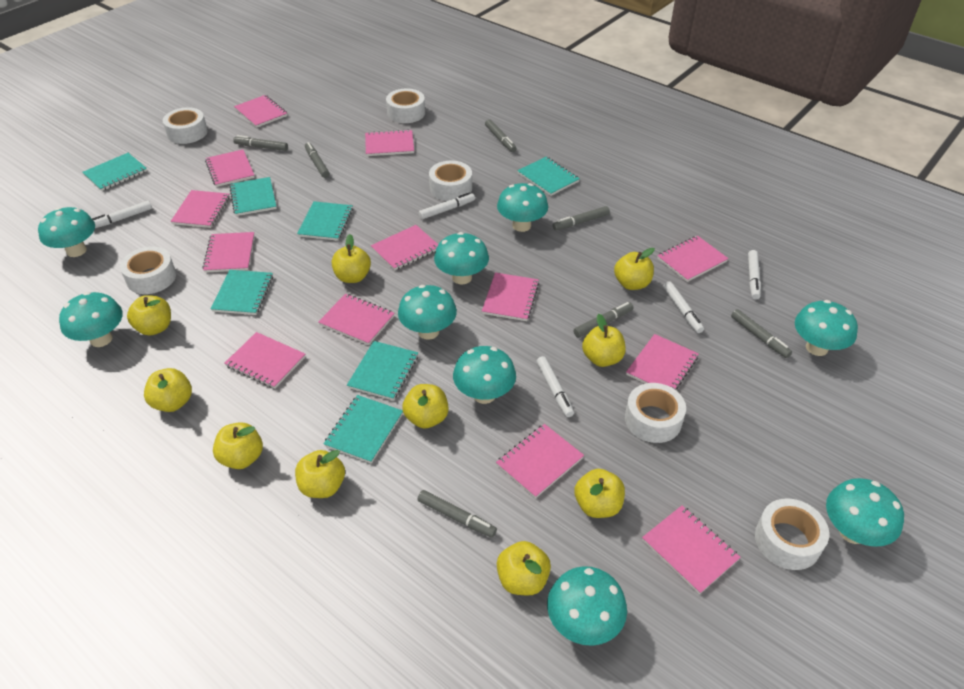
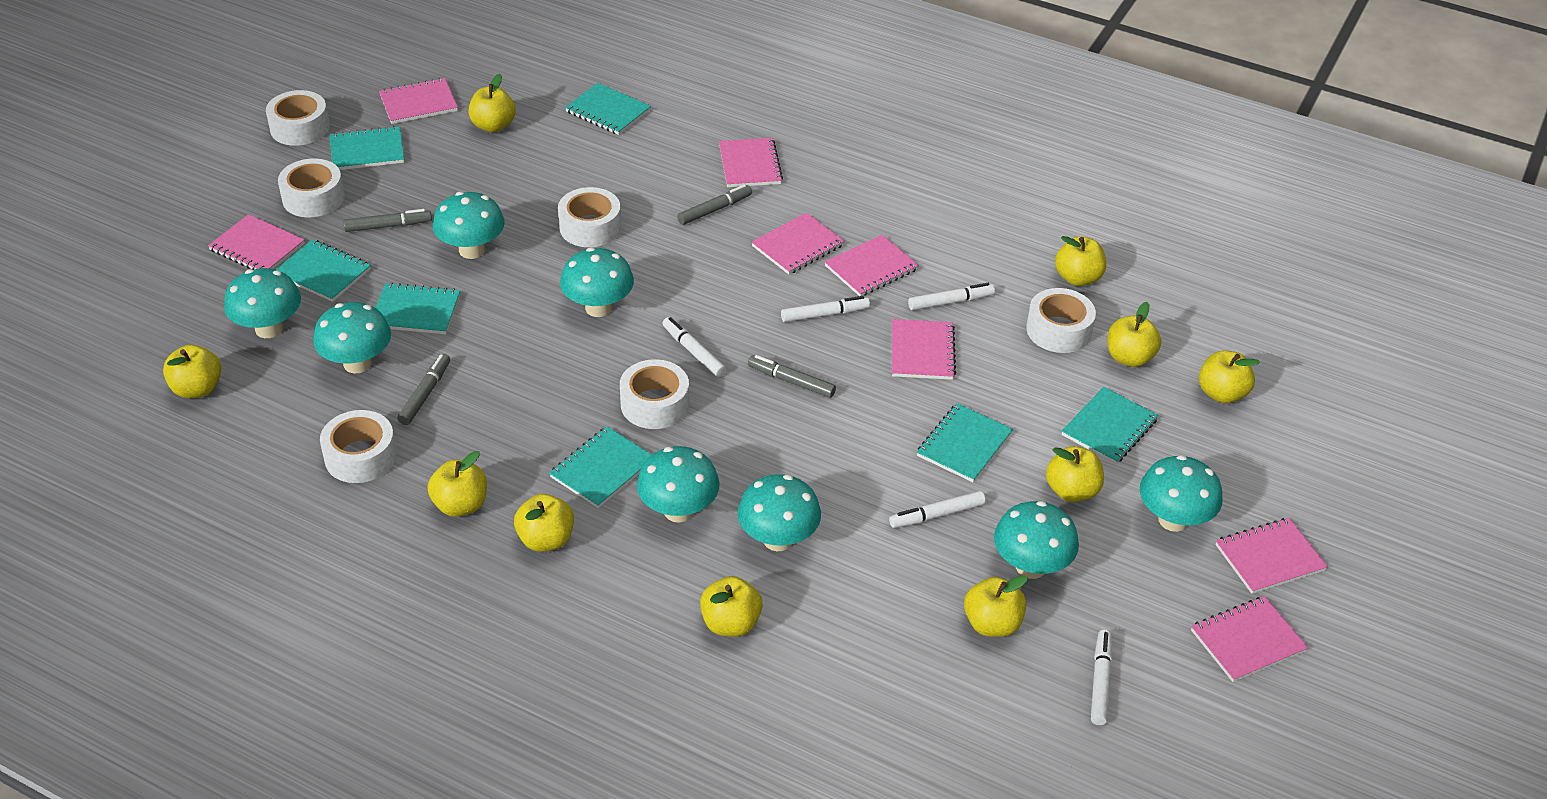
grey marker: 7 -> 4
pink notebook: 13 -> 8
turquoise mushroom: 9 -> 8

